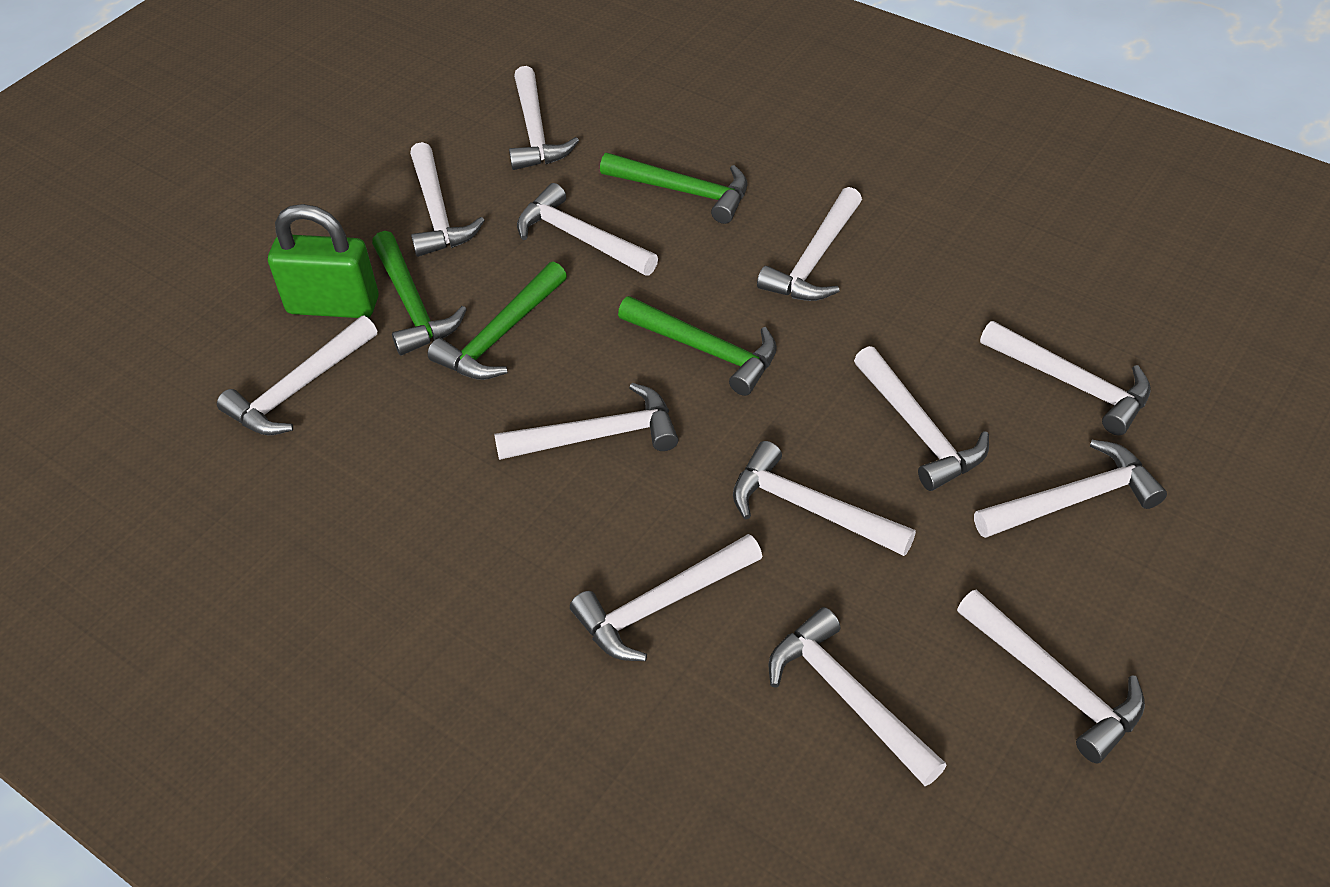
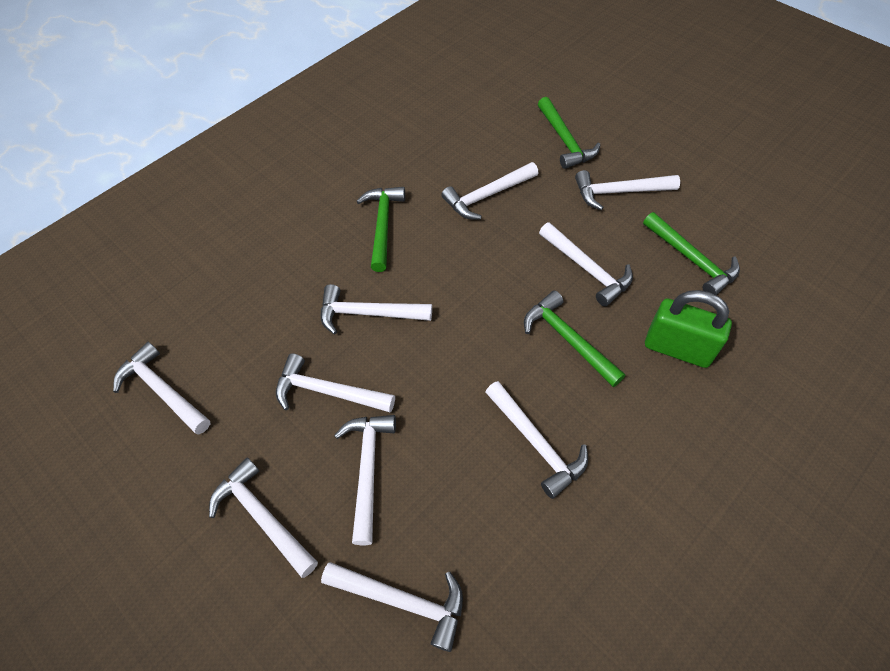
white hammer: 13 -> 10

